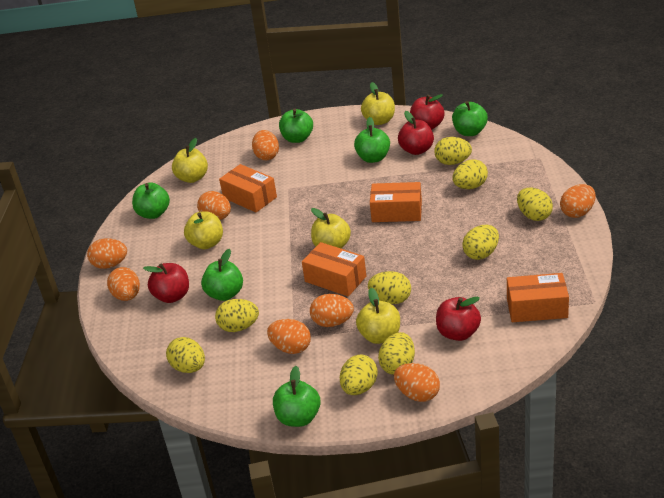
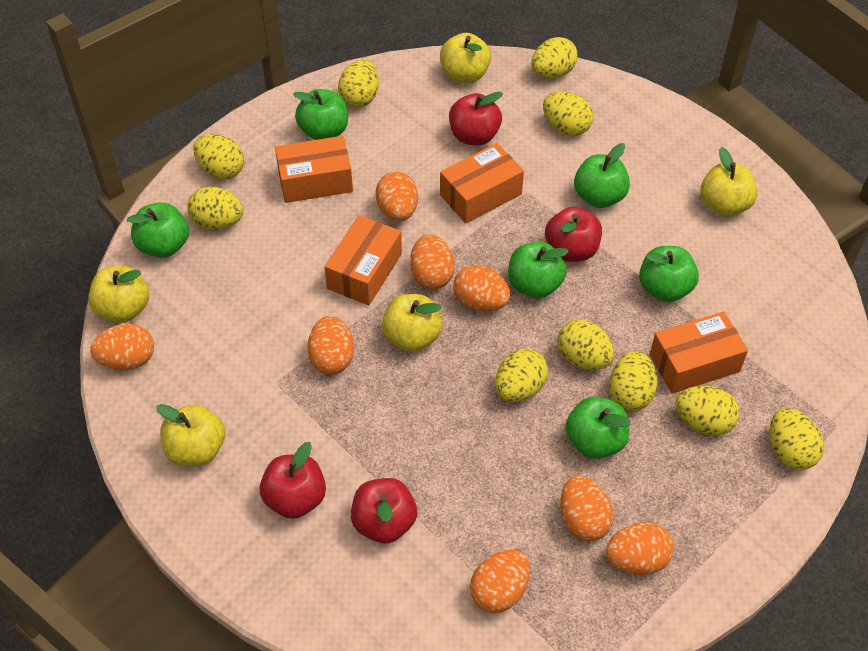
yellow egg: 9 -> 10

